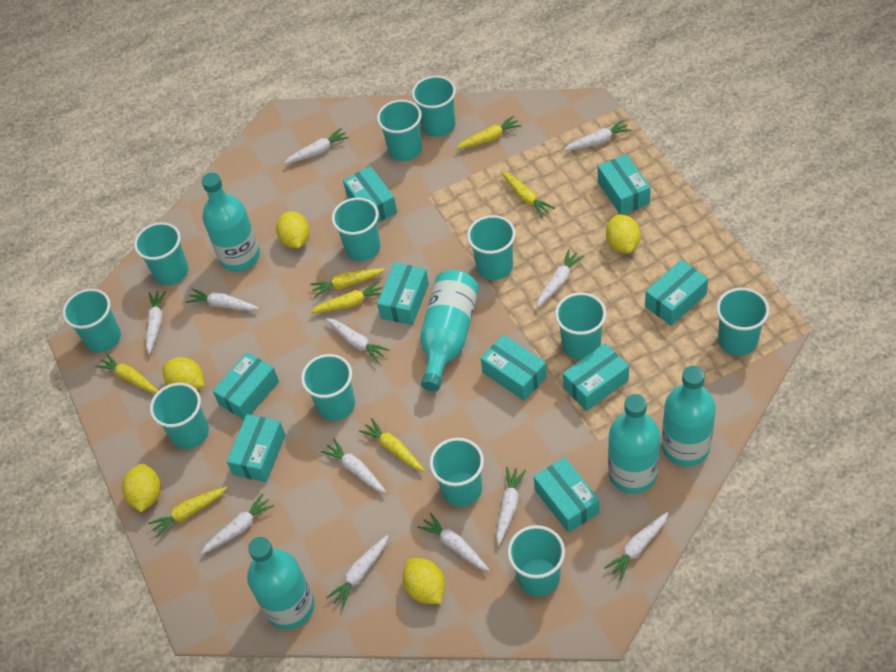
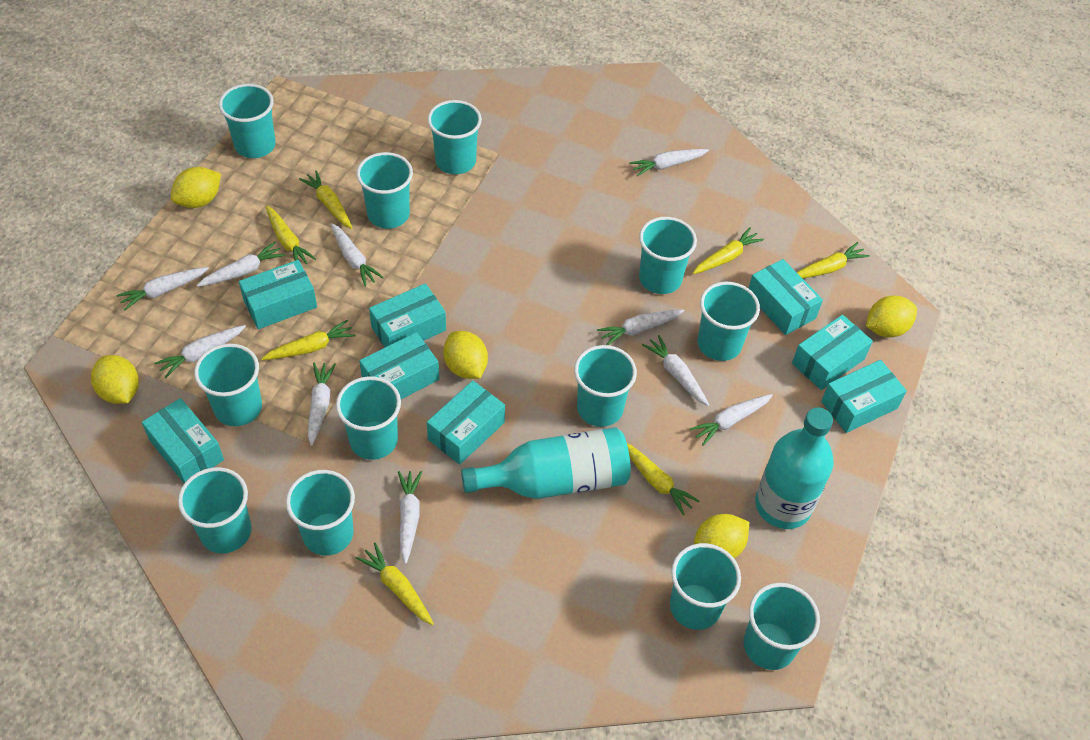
turquoise bottle: 5 -> 2
turquoise box: 9 -> 8
white carrot: 12 -> 10

